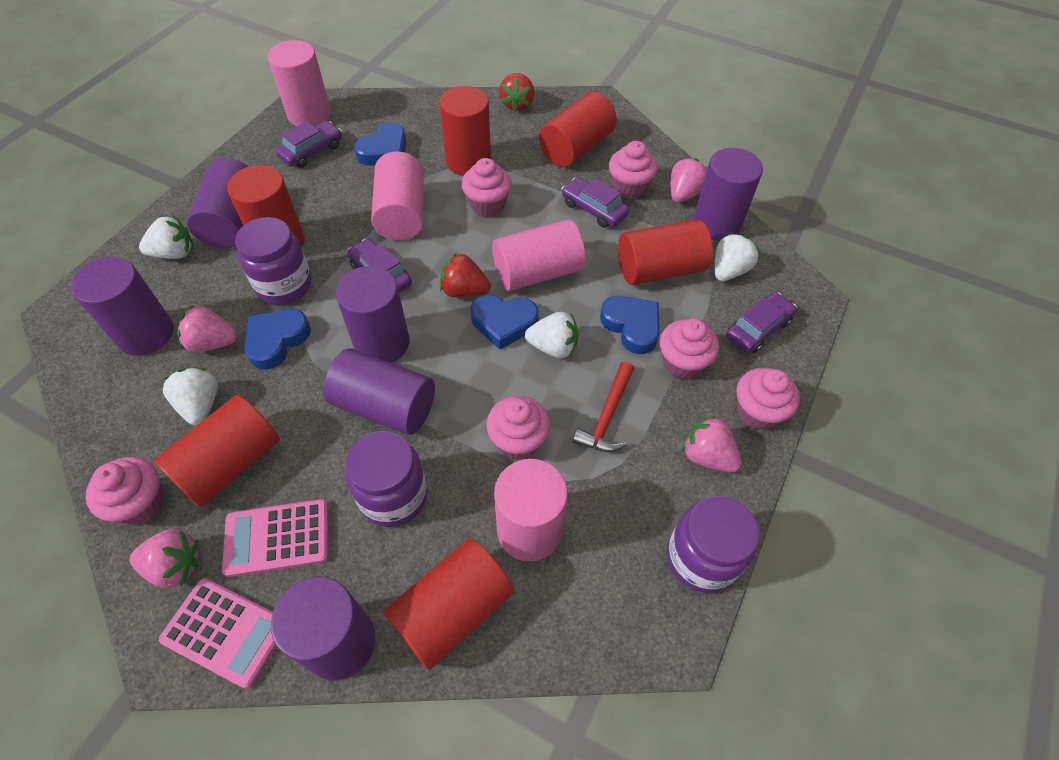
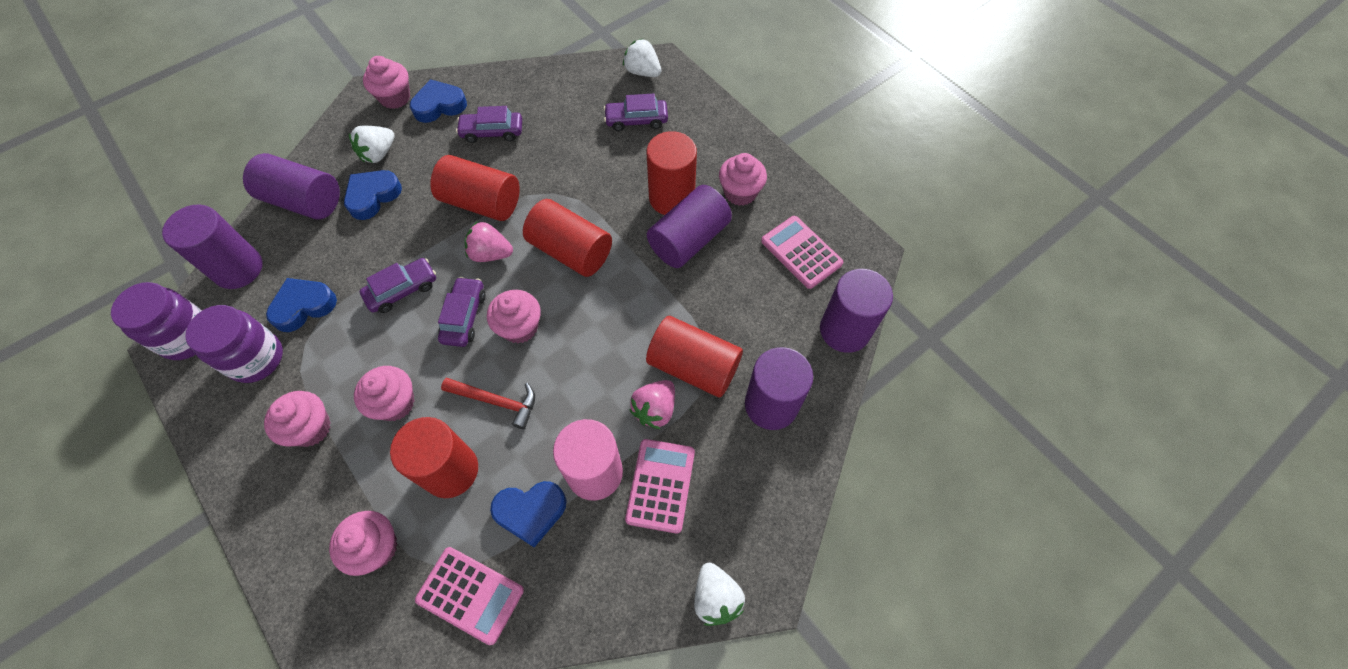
pink calculator: 2 -> 3
pink cylinder: 4 -> 1
pink strawberry: 4 -> 2
purple cylinder: 6 -> 5
purple jar: 3 -> 2
red cylinder: 6 -> 5
red strawberry: 2 -> 0
white strawberry: 4 -> 3

